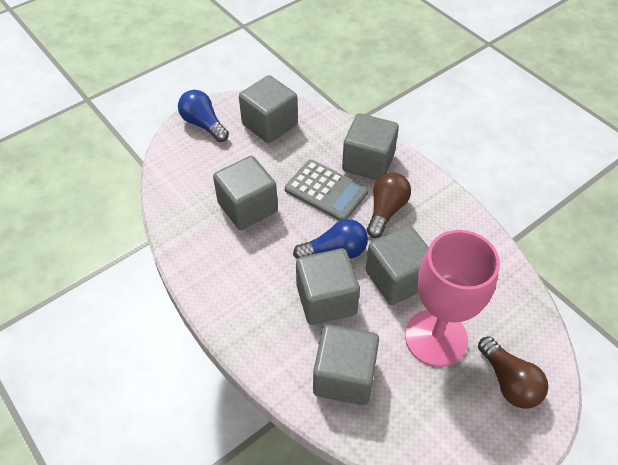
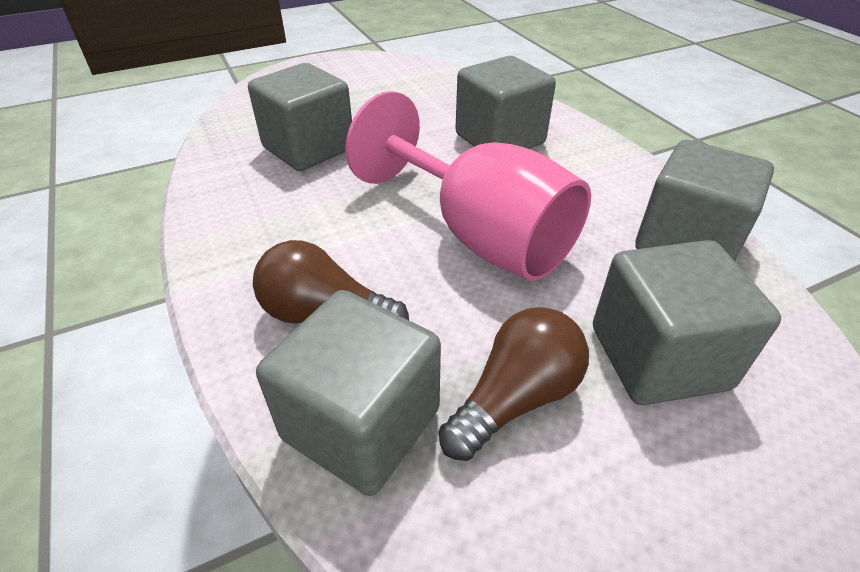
blue light bulb: 2 -> 0
grey calculator: 1 -> 0
grey cube: 6 -> 5

